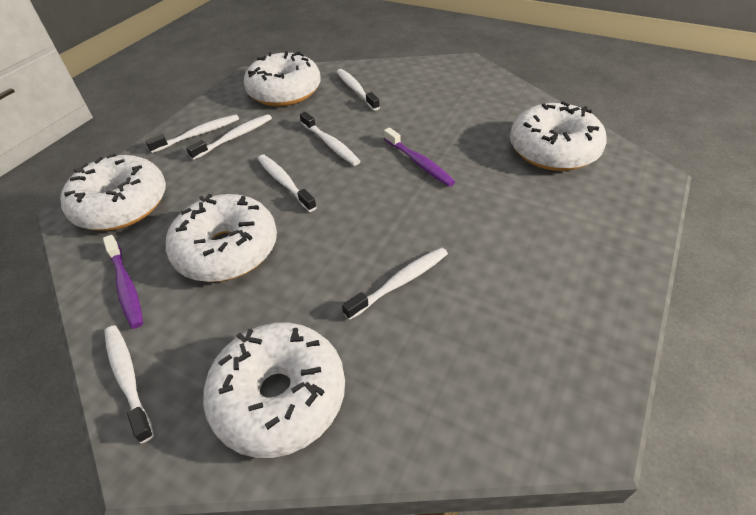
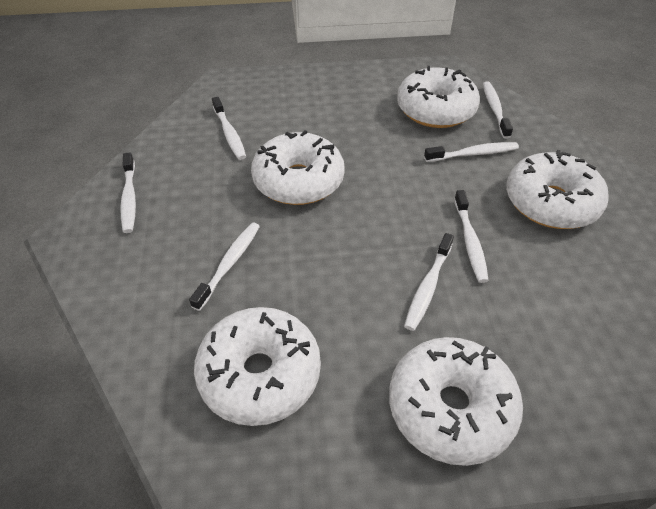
purple toothbrush: 2 -> 0

